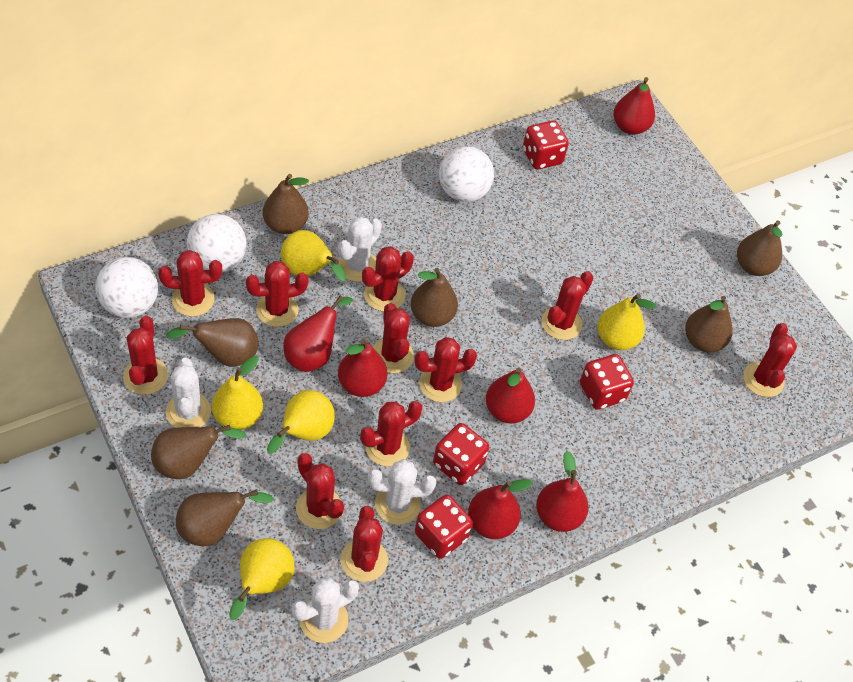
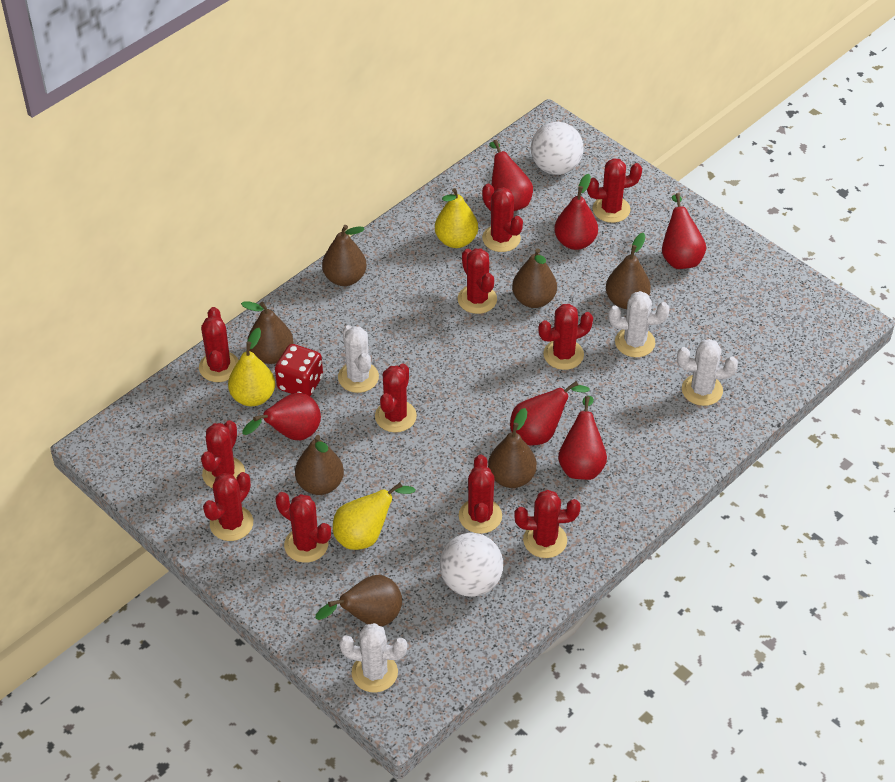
red dice: 4 -> 1
white ball: 3 -> 2
yellow pear: 5 -> 3

